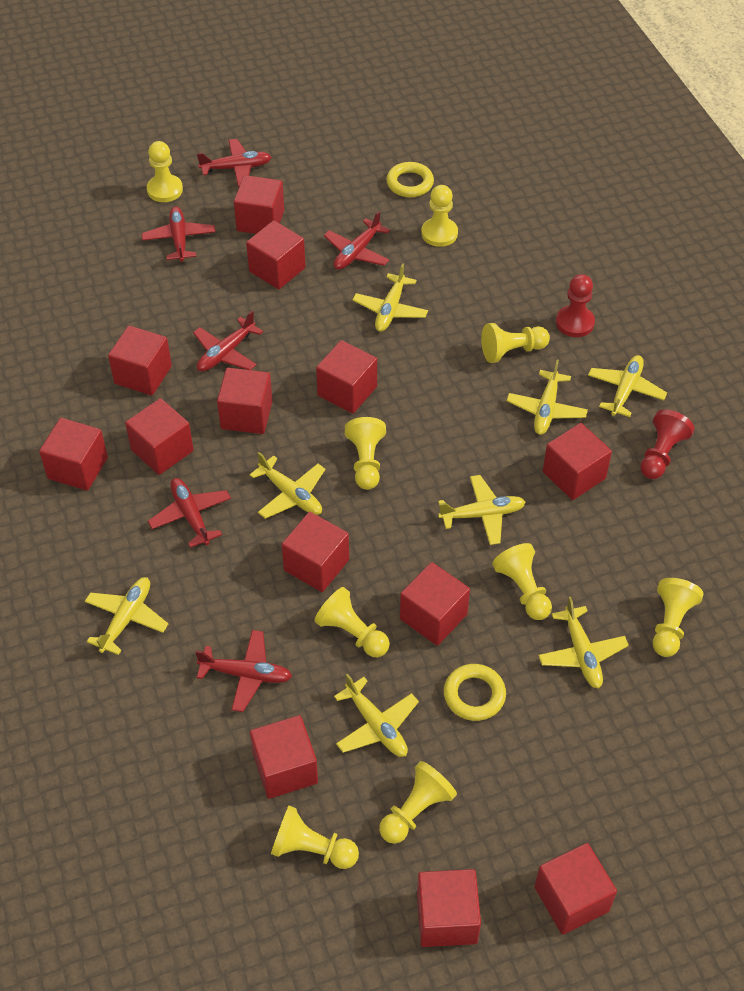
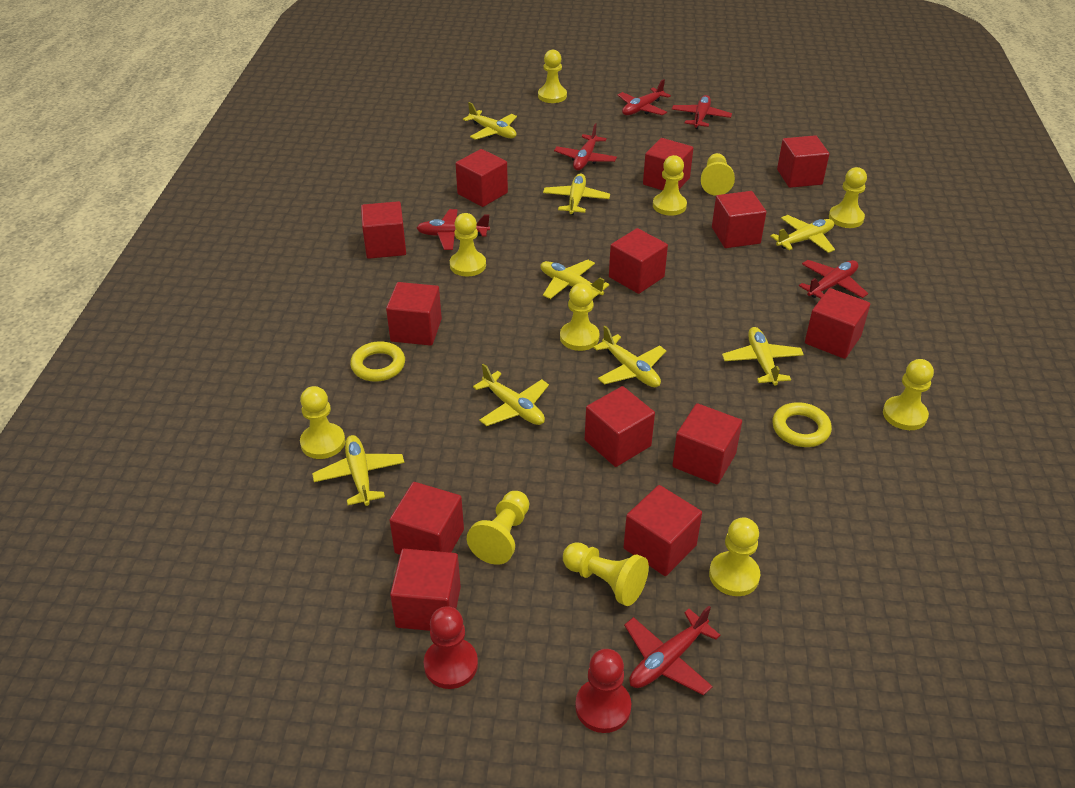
yellow pawn: 9 -> 11

